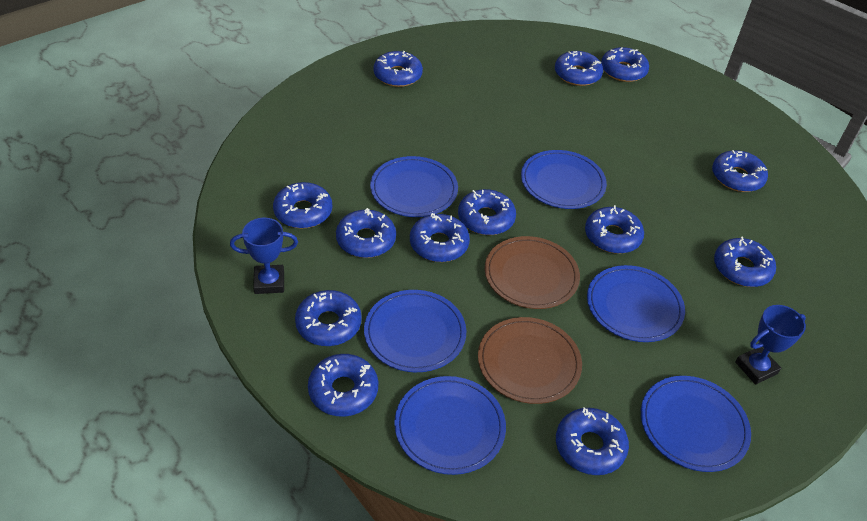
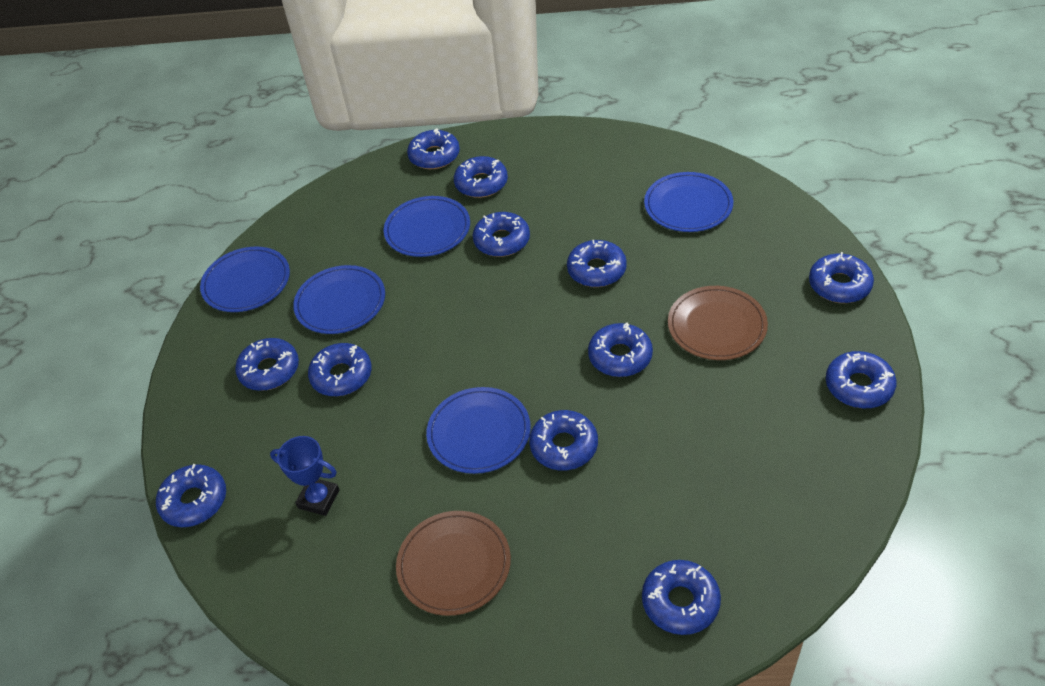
blue donut: 13 -> 12
blue plate: 6 -> 5
blue trophy: 2 -> 1

